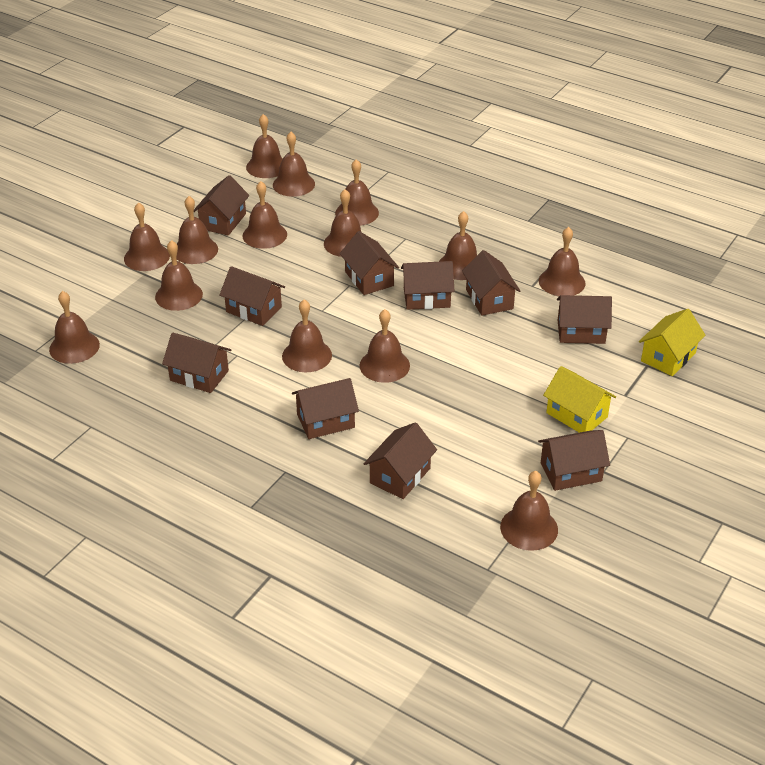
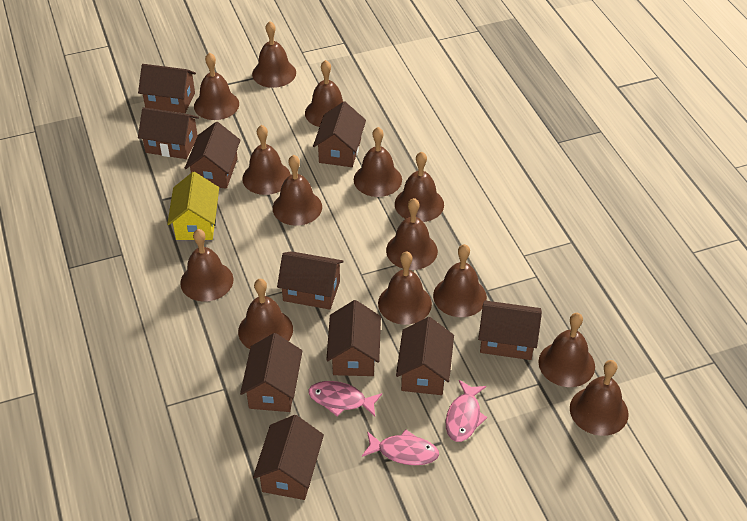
pink fish: 0 -> 3
yellow house: 2 -> 1

